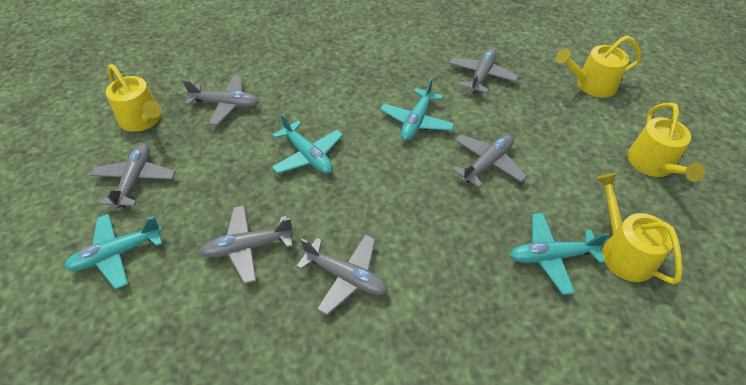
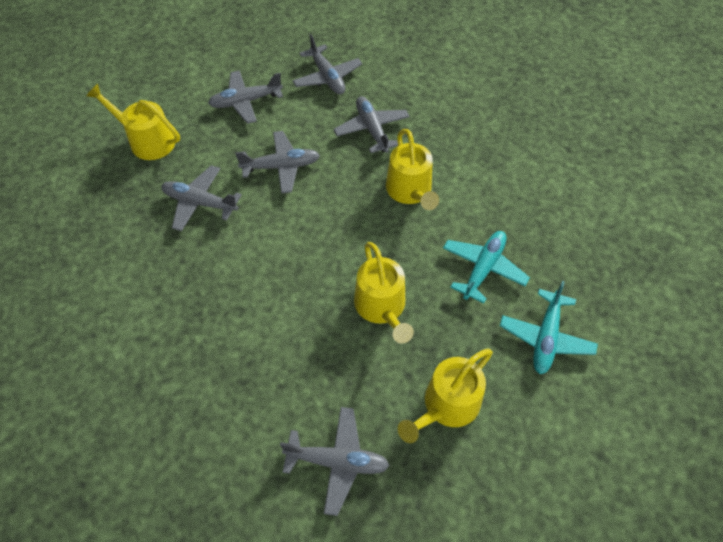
turquoise plane: 4 -> 2

